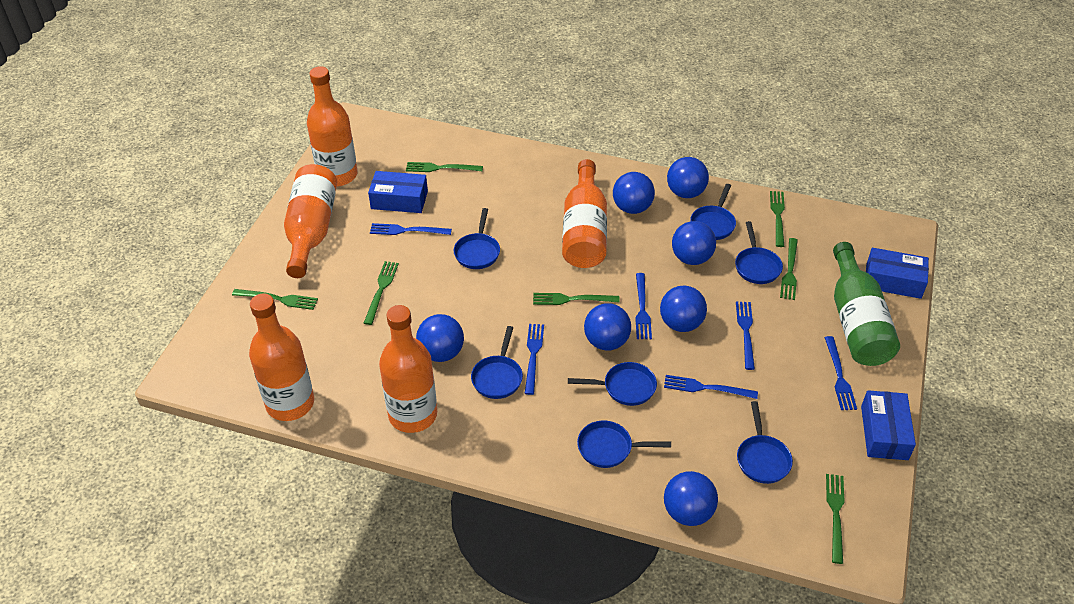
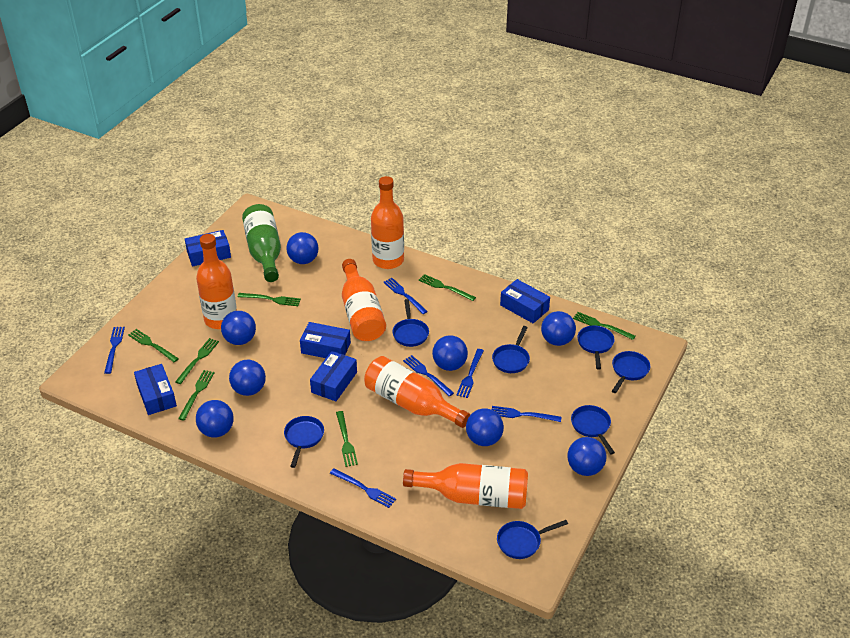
blue ball: 7 -> 8
blue box: 3 -> 5

